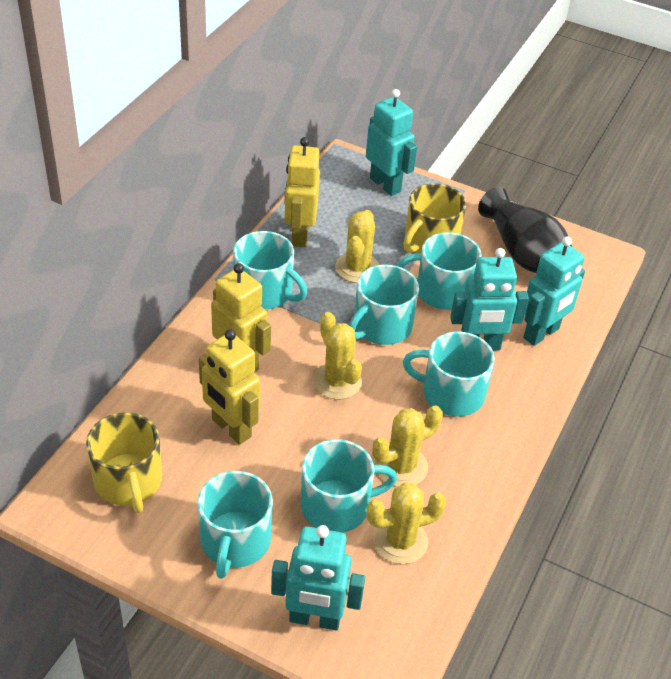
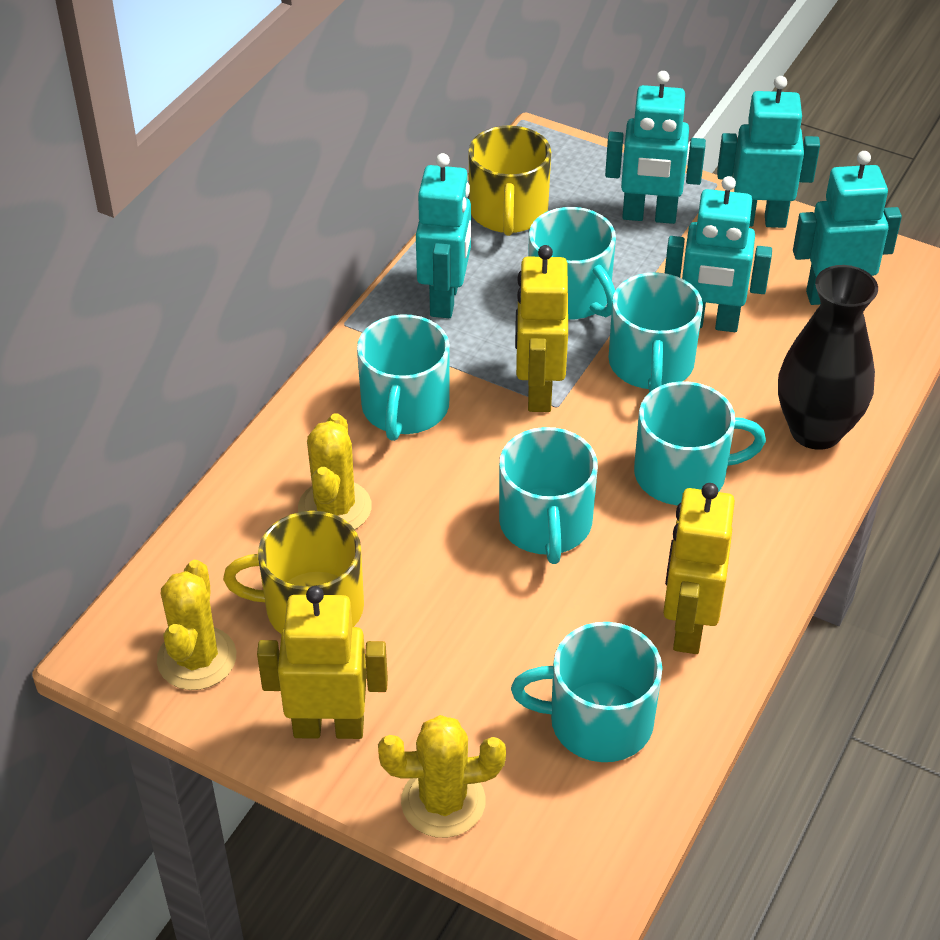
turquoise robot: 4 -> 5
yellow cactus: 4 -> 3

